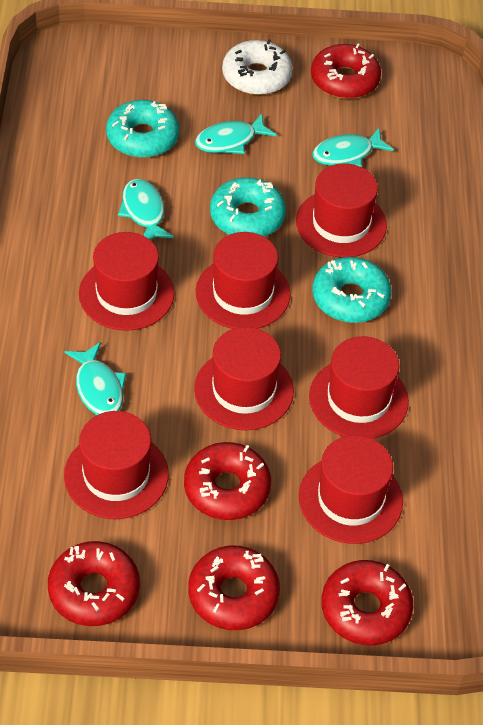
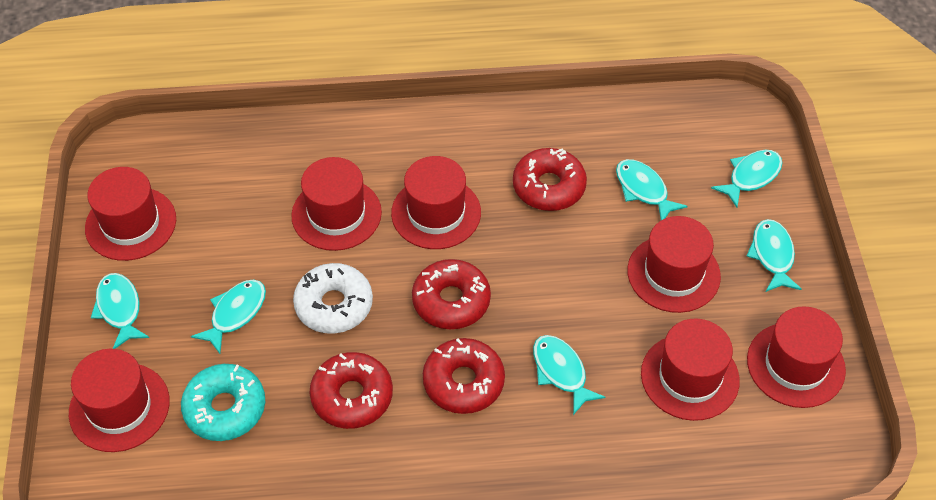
red donut: 5 -> 4
turquoise donut: 3 -> 1
turquoise fish: 4 -> 6

